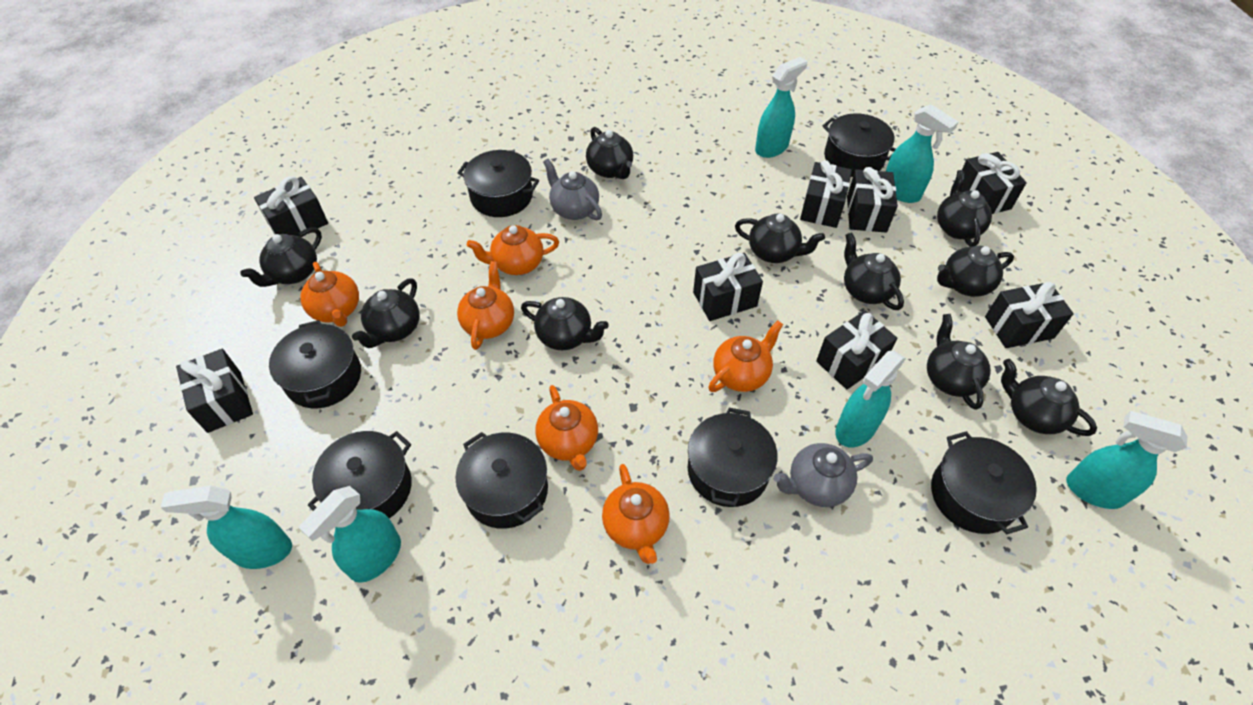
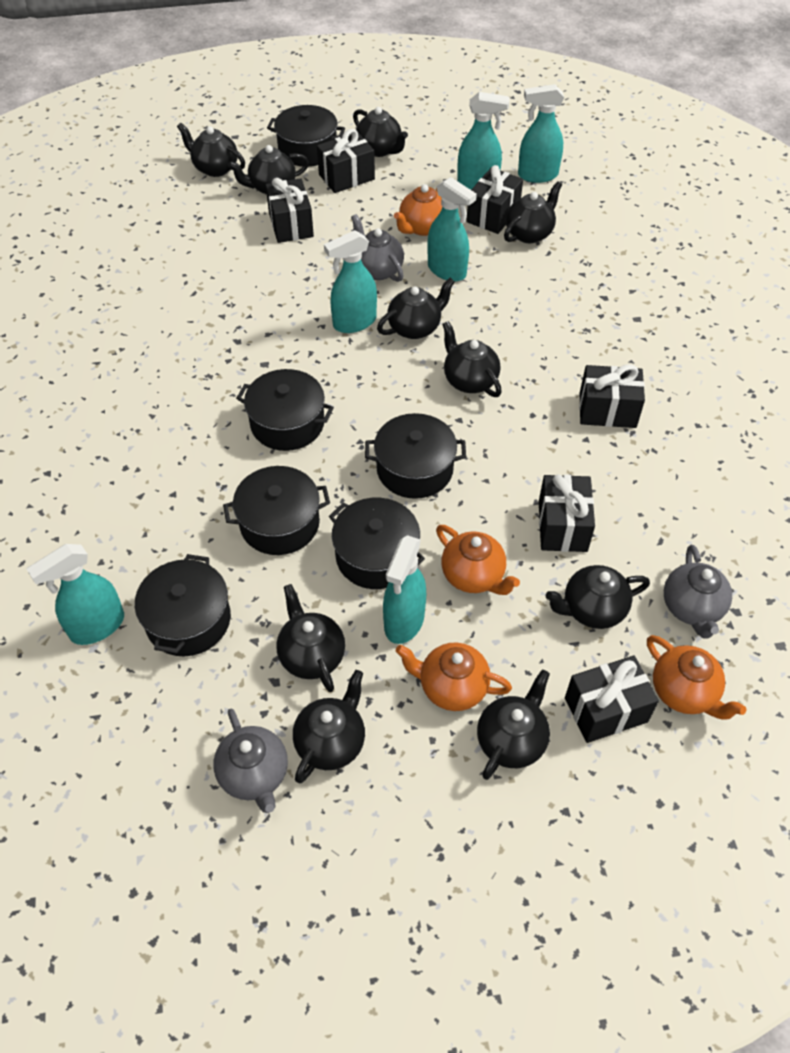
black gift: 8 -> 6
black pot: 7 -> 6
grey teapot: 2 -> 3
orange teapot: 6 -> 4

